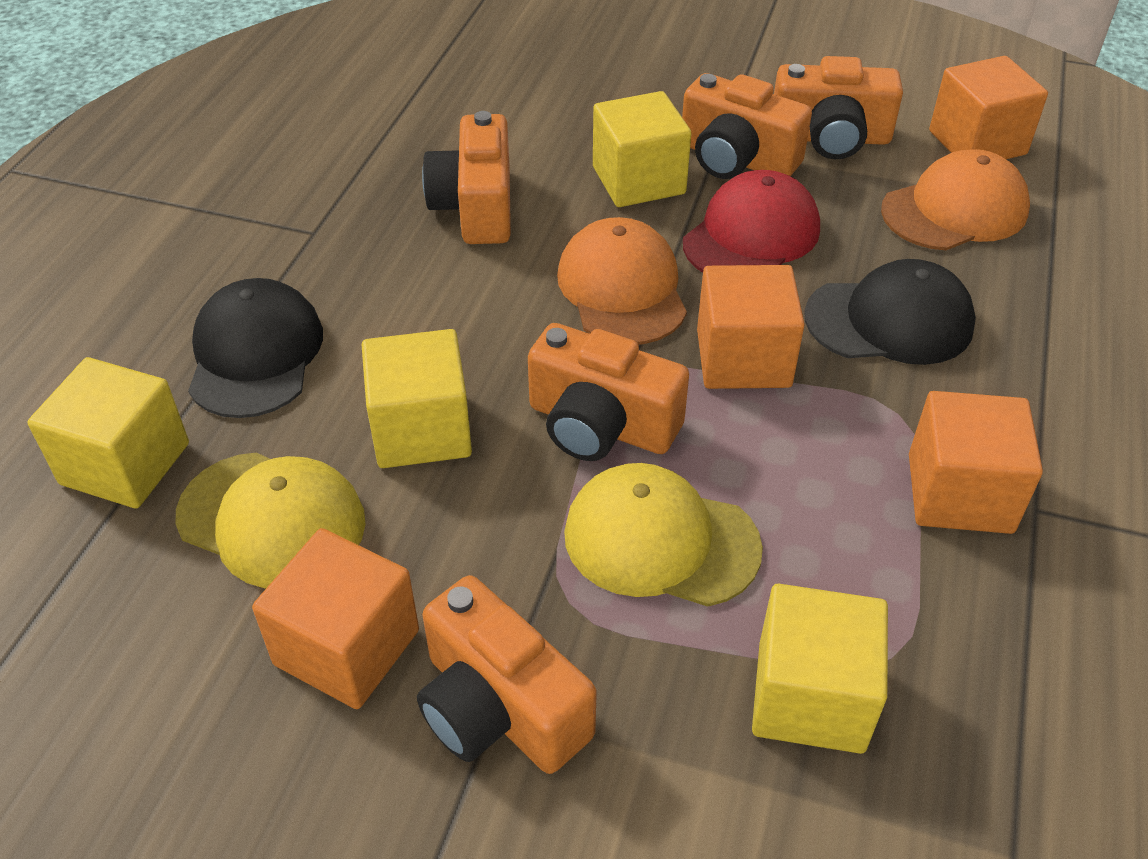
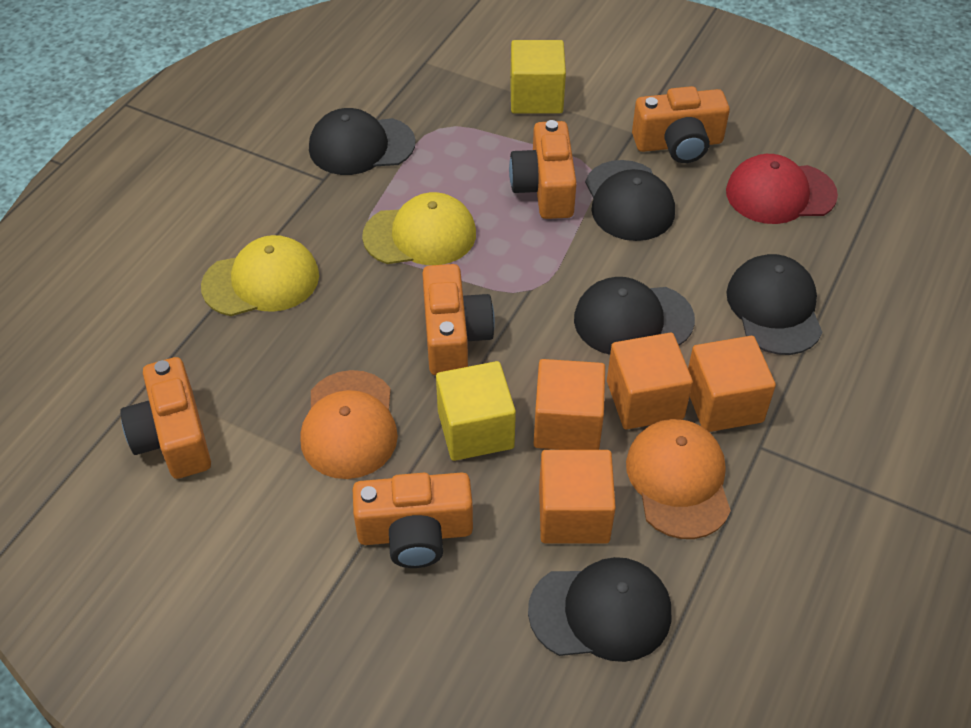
black cap: 2 -> 5
yellow cube: 4 -> 2

